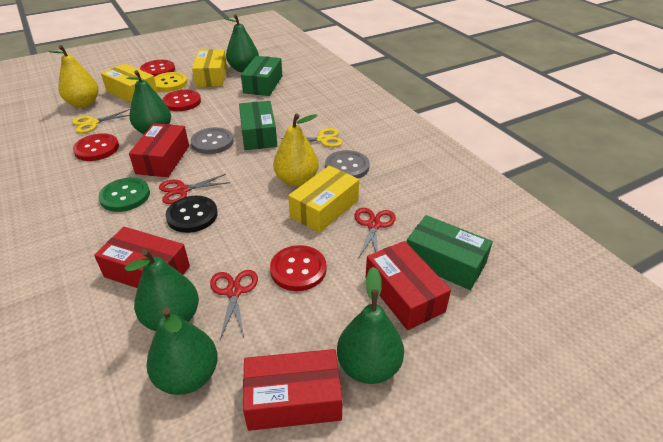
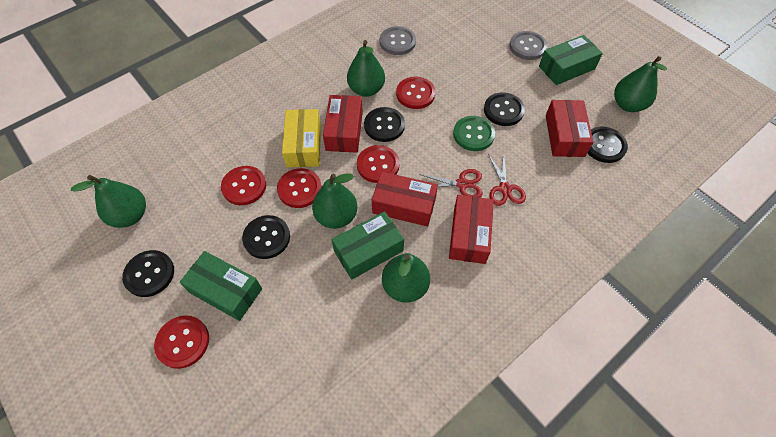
black button: 1 -> 5
red button: 4 -> 5
red scissors: 3 -> 2
yellow box: 3 -> 1
yellow button: 1 -> 0
yellow pear: 2 -> 0
yellow scissors: 2 -> 0

